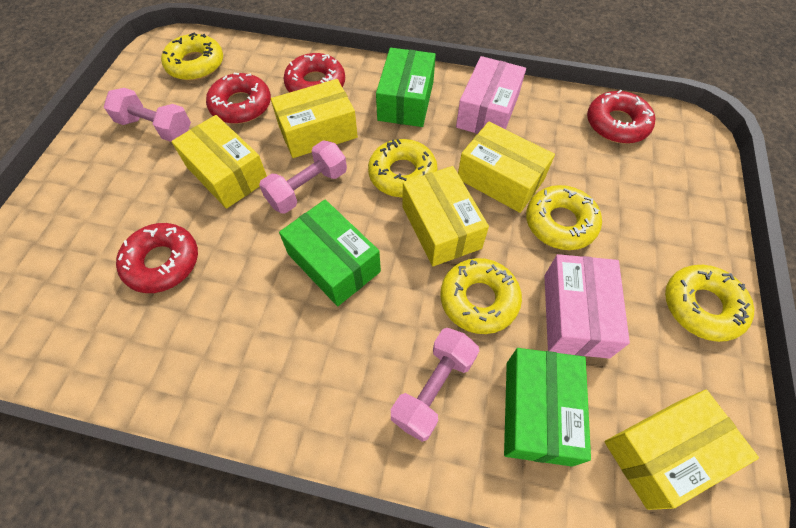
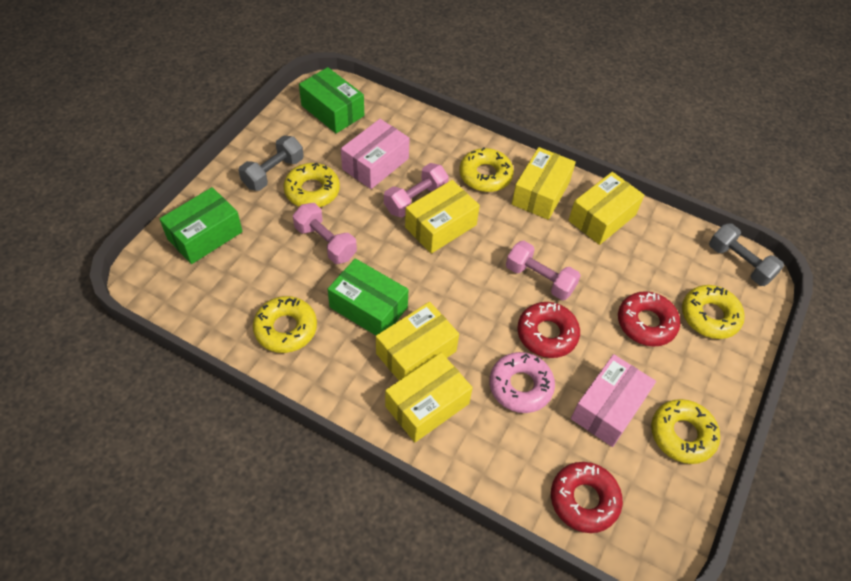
grey dumbbell: 0 -> 2
pink donut: 0 -> 1
red donut: 4 -> 3

